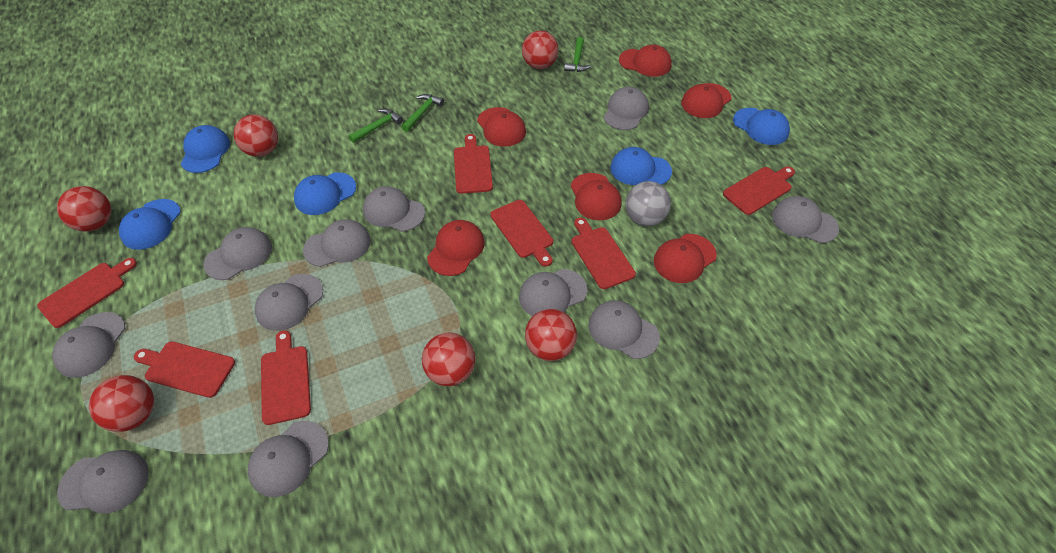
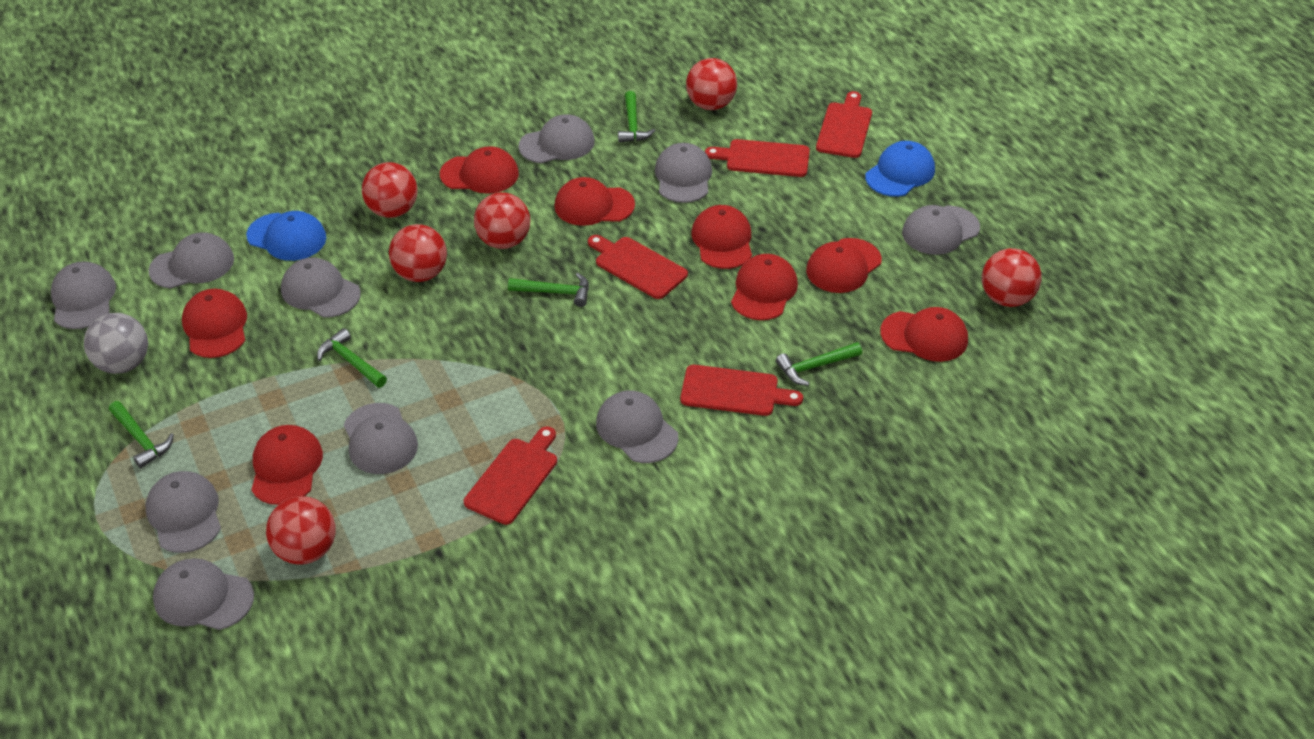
blue cap: 5 -> 2
green hammer: 3 -> 5
grey cap: 11 -> 10
red cap: 6 -> 8
red cutting board: 7 -> 5

